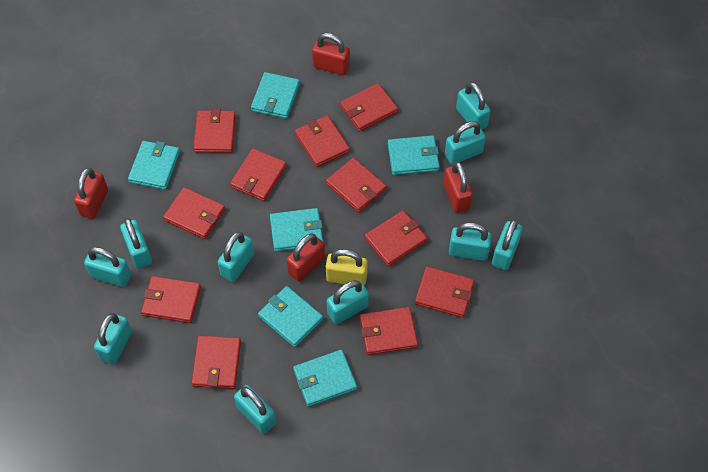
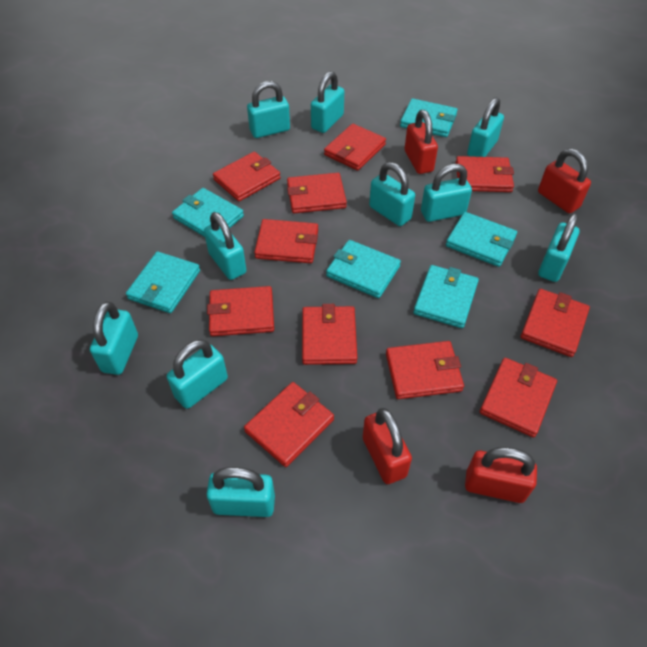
yellow padlock: 1 -> 0

